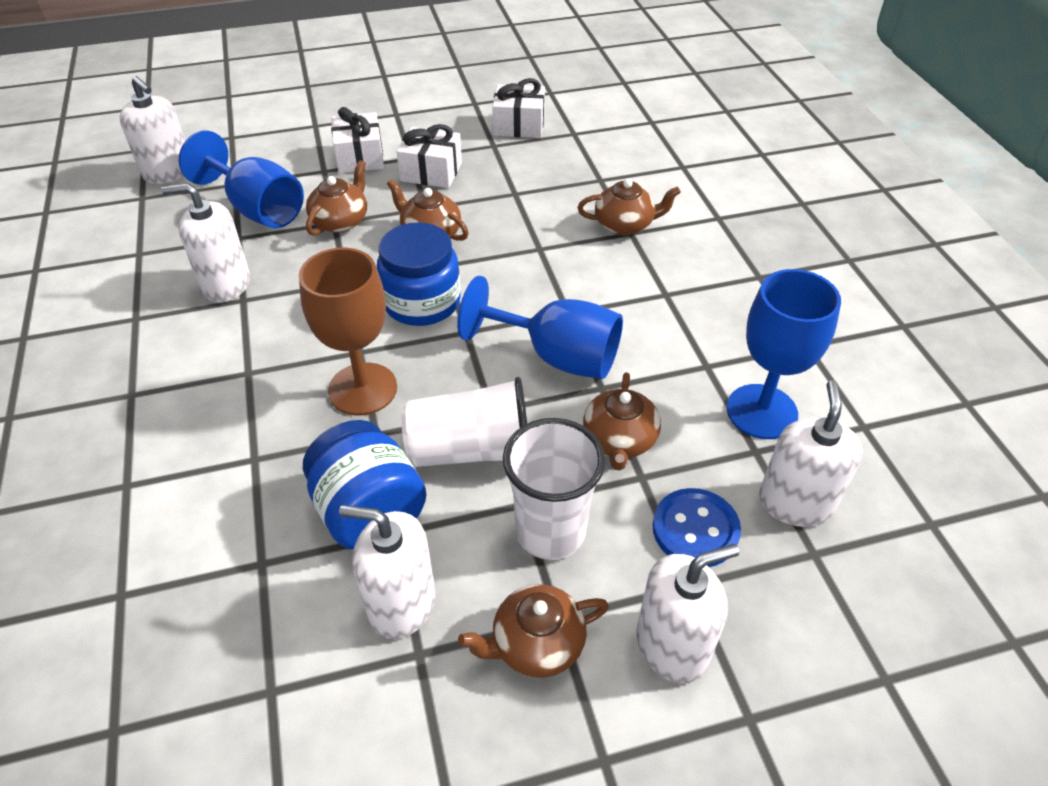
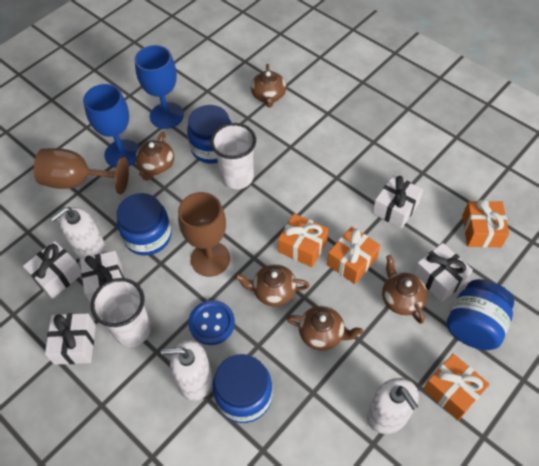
blue goblet: 3 -> 2
blue jar: 2 -> 4
brown goblet: 1 -> 2
orange gift: 0 -> 4
white gift: 3 -> 5
white soap dispenser: 5 -> 3

